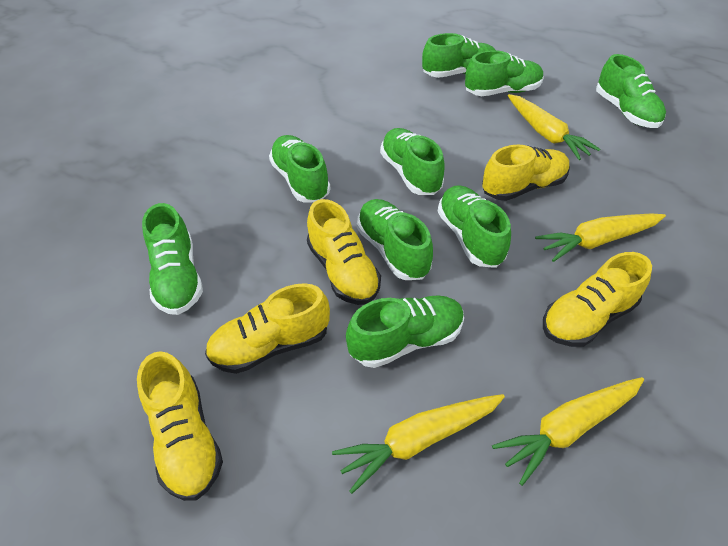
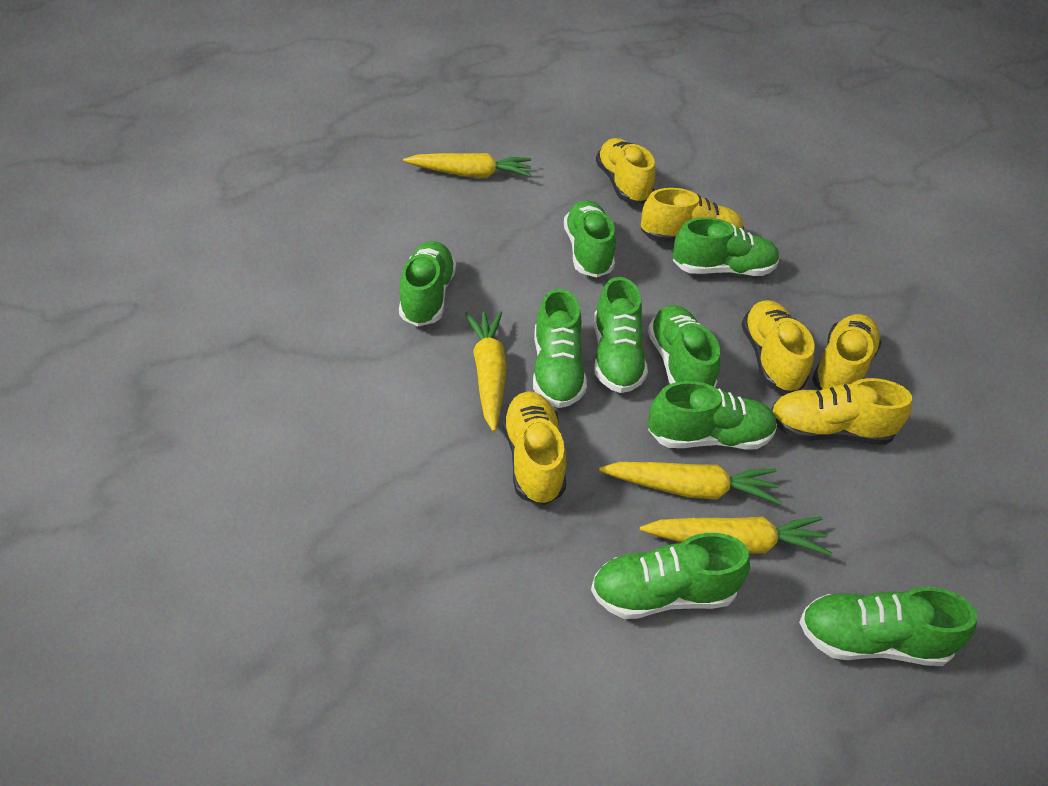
yellow shoe: 5 -> 6

